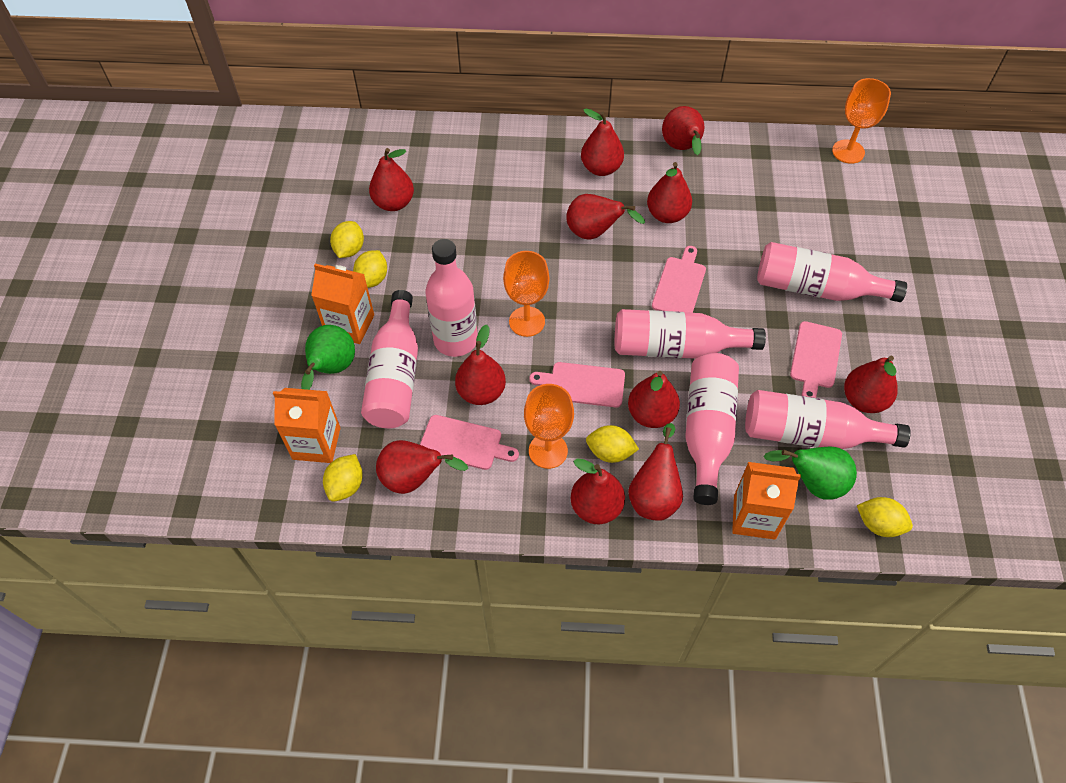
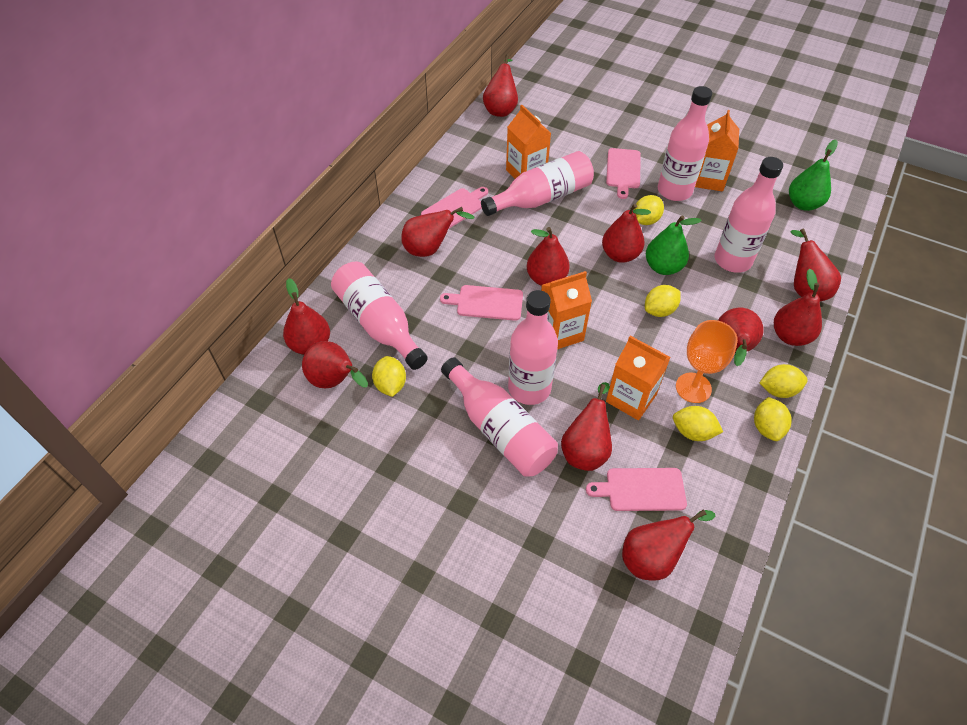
orange carton: 3 -> 4
orange goblet: 3 -> 1
yellow lemon: 5 -> 6

